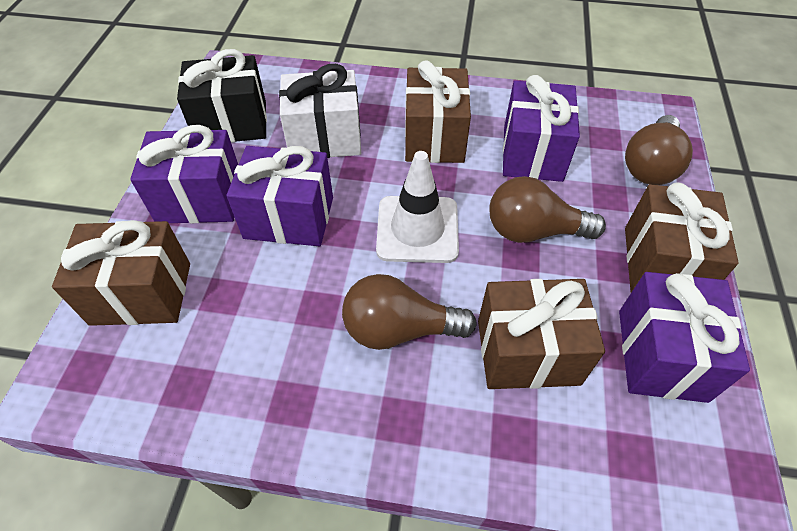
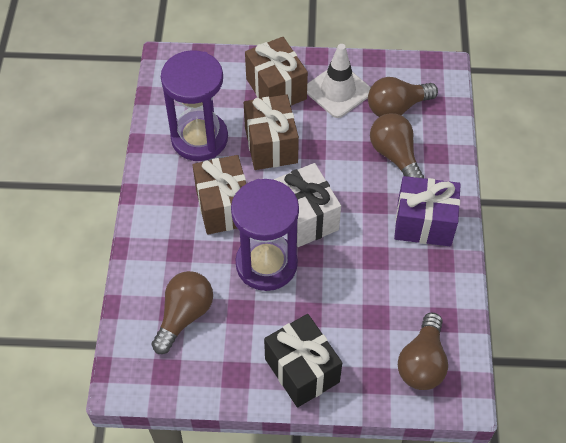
brown gift: 4 -> 3
brown light bulb: 3 -> 4
purple gift: 4 -> 1
purple hourglass: 0 -> 2

